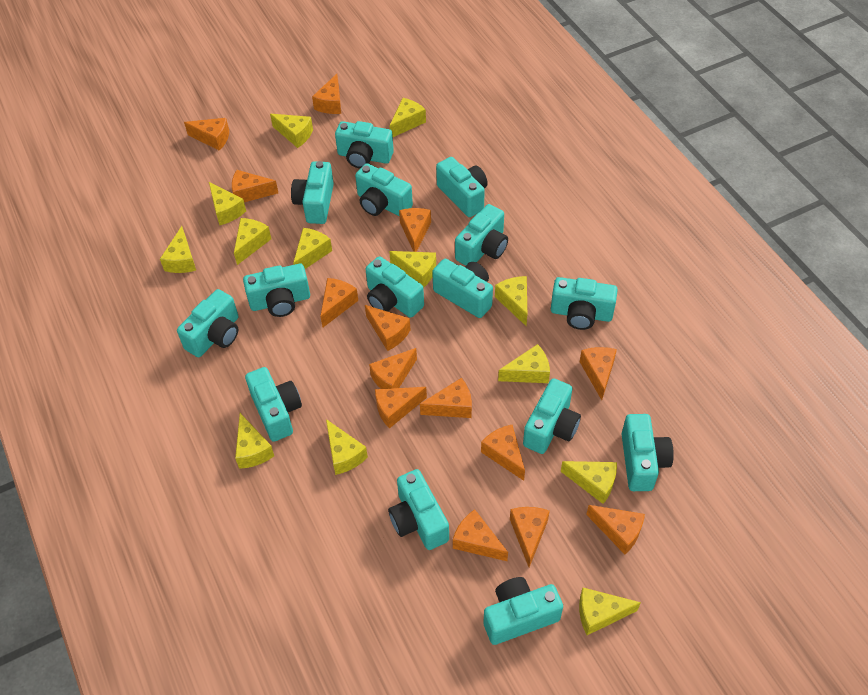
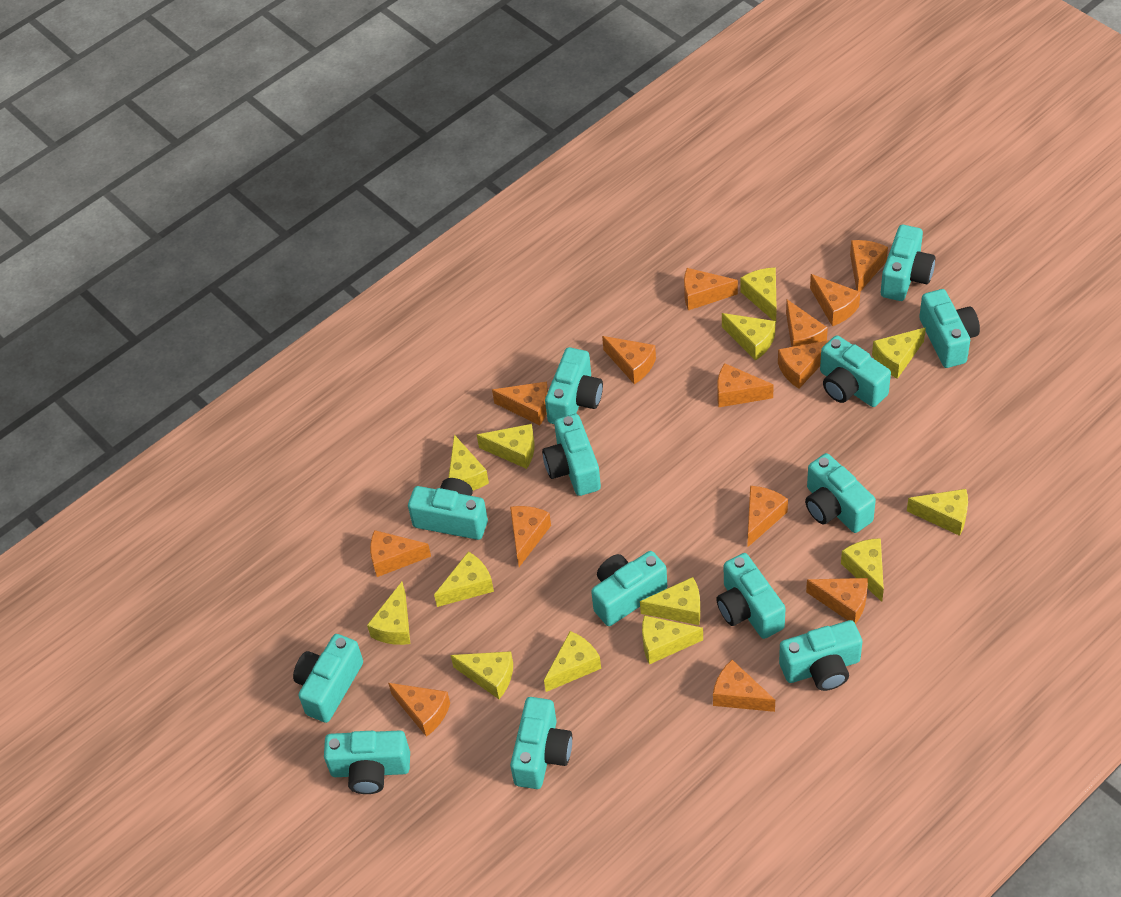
turquoise camera: 15 -> 13

